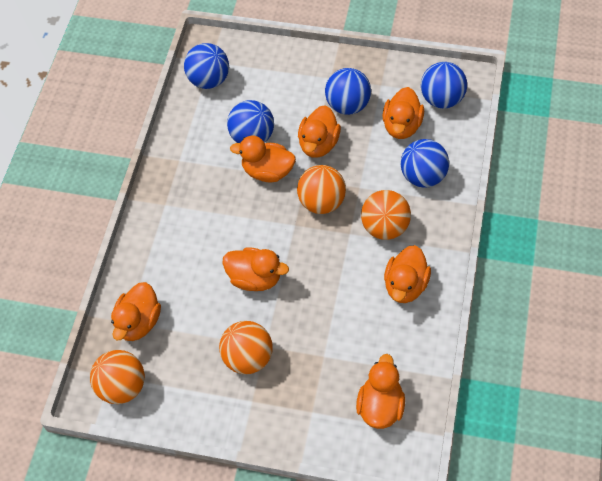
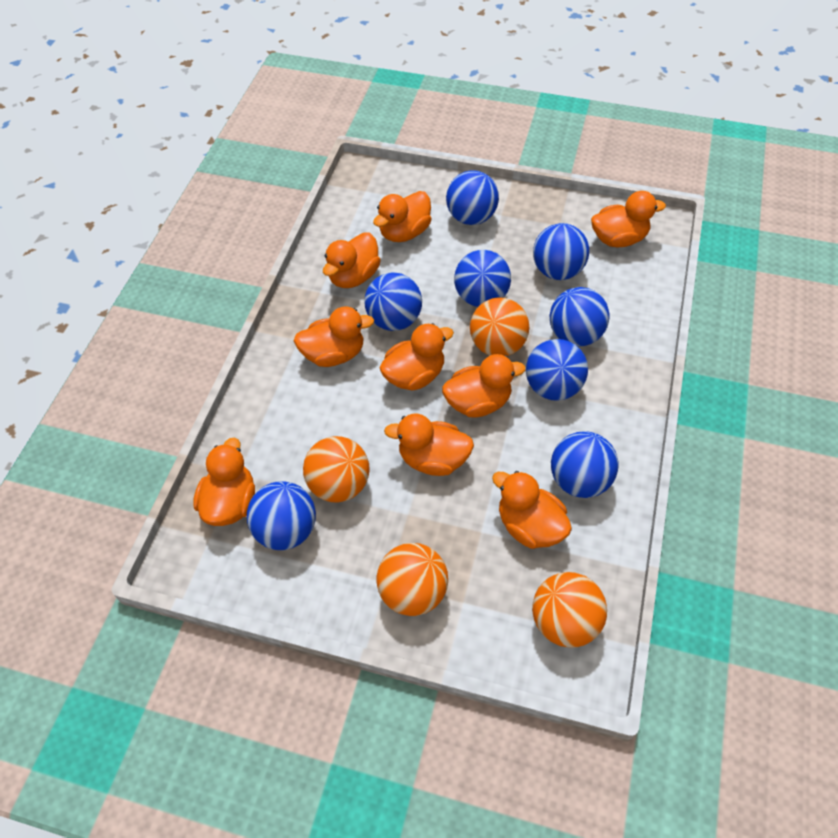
blue ball: 5 -> 8
orange duck: 7 -> 9

